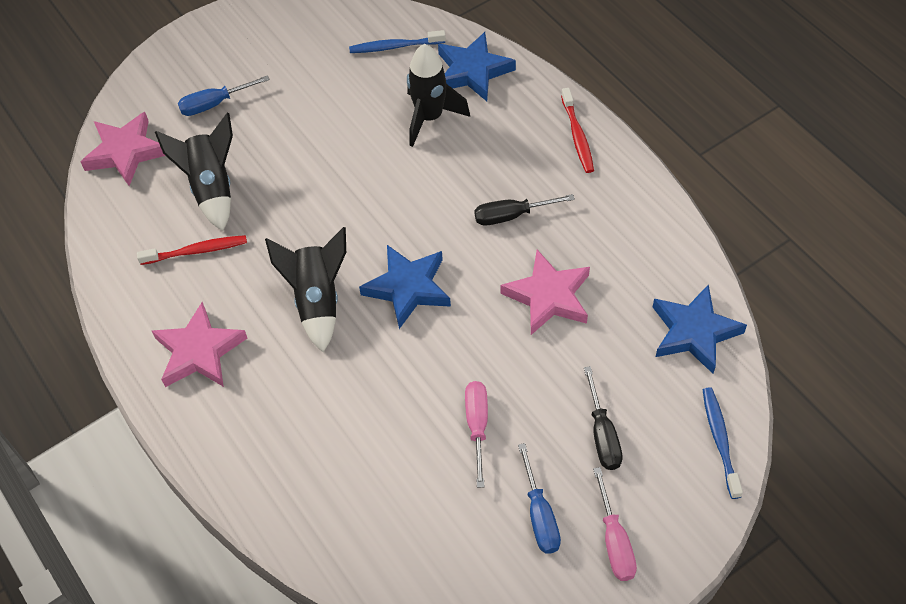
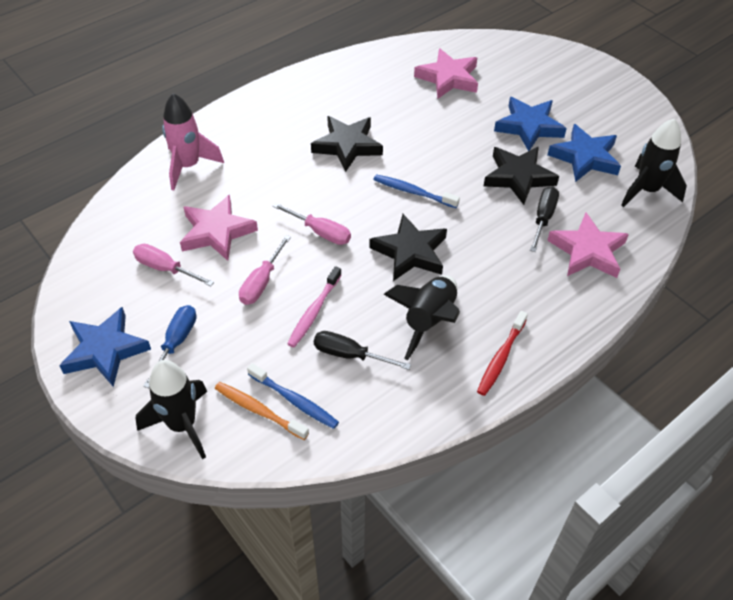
black star: 0 -> 3
blue screwdriver: 2 -> 1
orange toothbrush: 0 -> 1
pink rocket: 0 -> 1
pink screwdriver: 2 -> 3
pink toothbrush: 0 -> 1
red toothbrush: 2 -> 1

